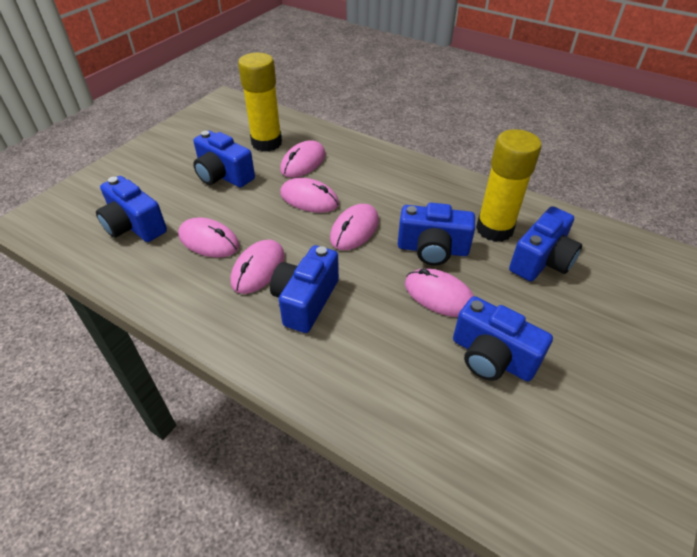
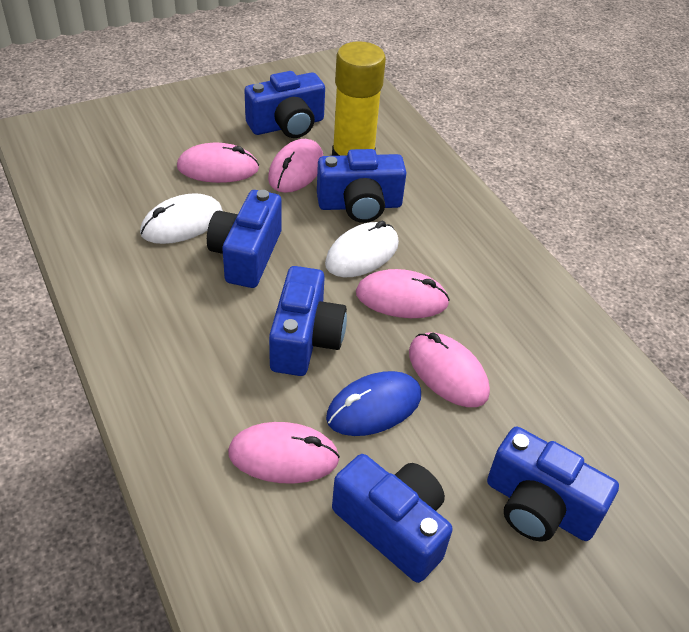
blue mouse: 0 -> 1
pink mouse: 6 -> 5
white mouse: 0 -> 2
yellow glue stick: 2 -> 1

